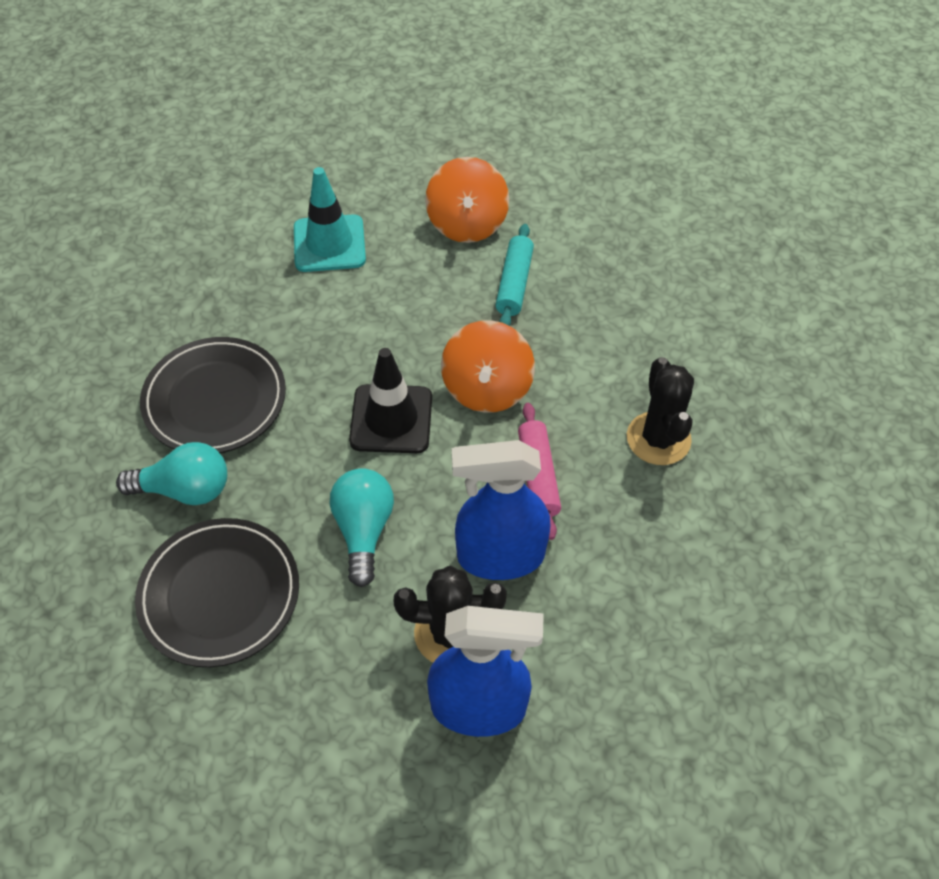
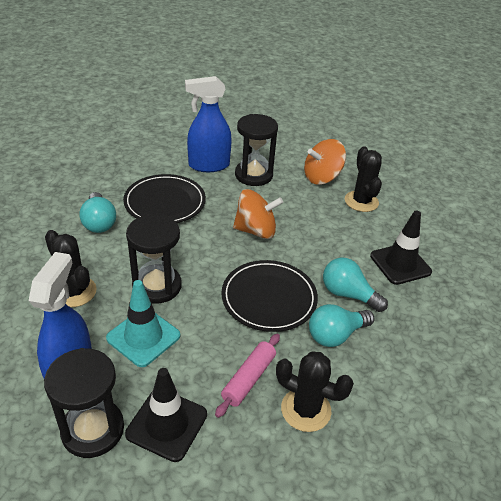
black cactus: 2 -> 3
black hourglass: 0 -> 3
black traffic cone: 1 -> 2
turquoise light bulb: 2 -> 3
turquoise rolling pin: 1 -> 0

